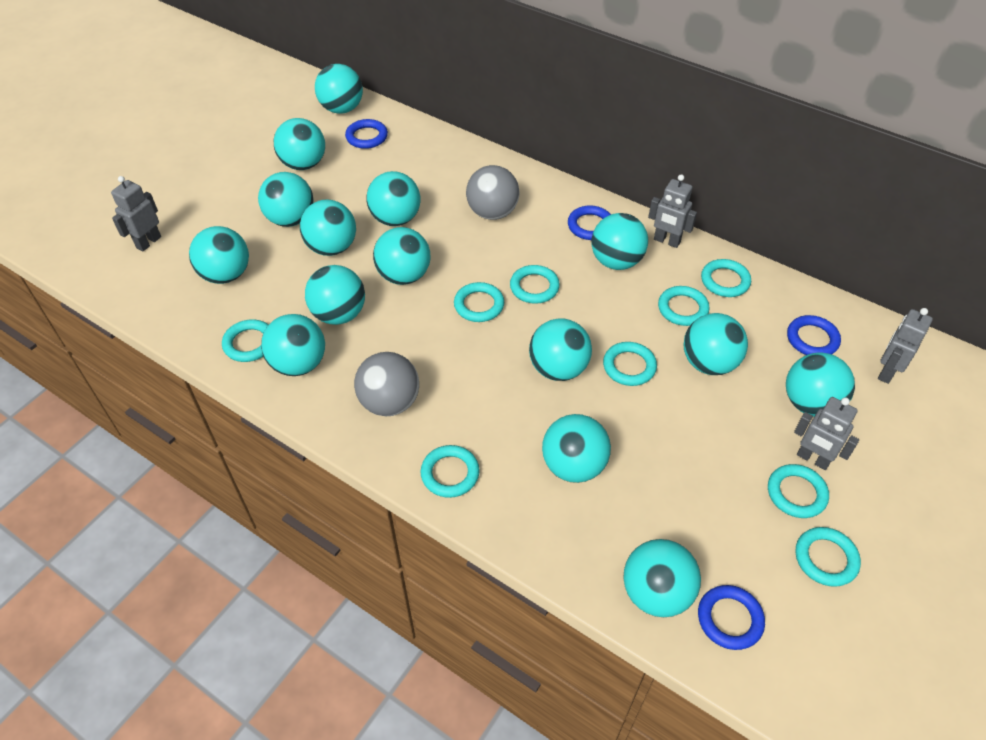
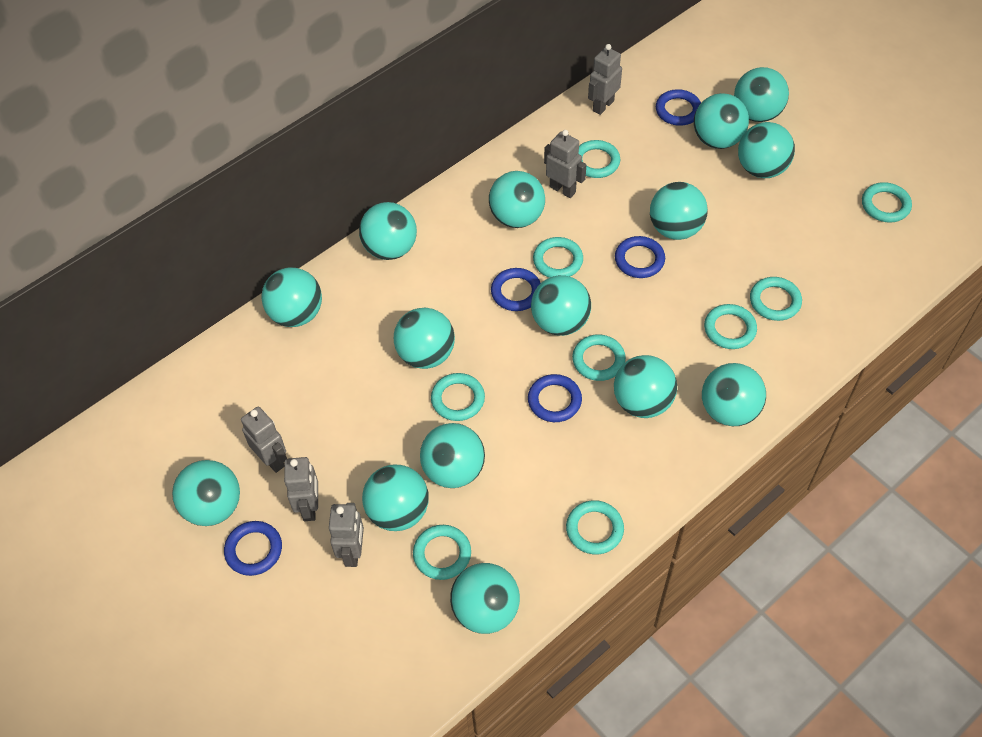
blue ring: 4 -> 5
grey ball: 2 -> 0
grey robot: 4 -> 5

